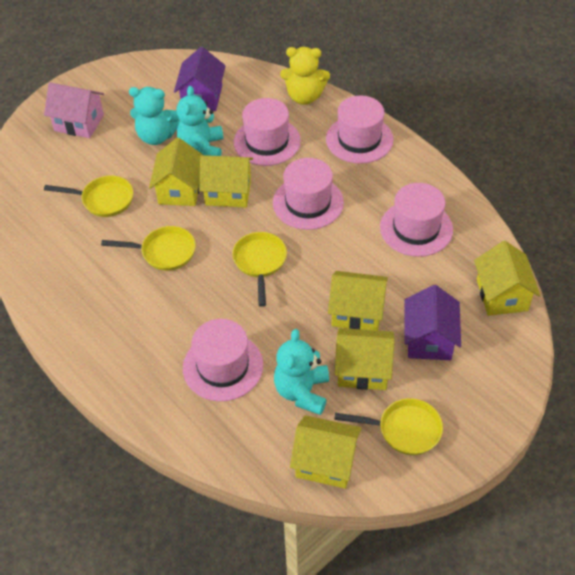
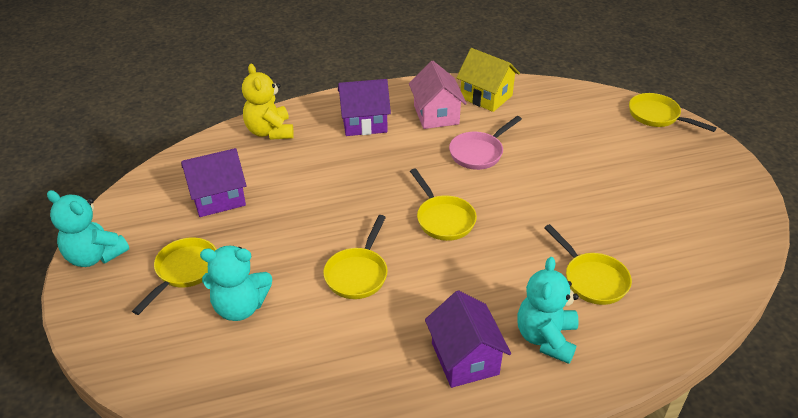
pink hat: 5 -> 0
pink pan: 0 -> 1
purple house: 2 -> 3
yellow house: 6 -> 1
yellow pan: 4 -> 5

